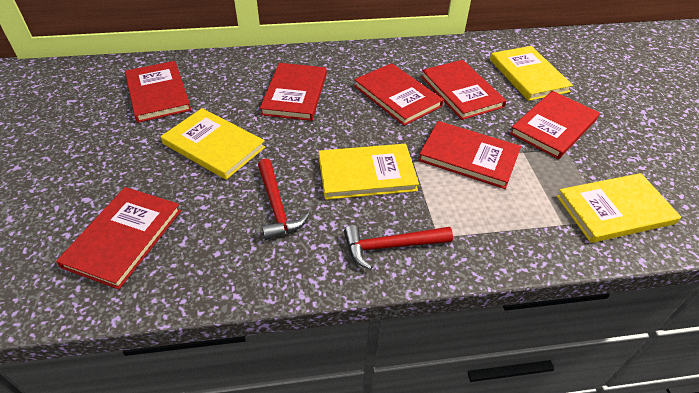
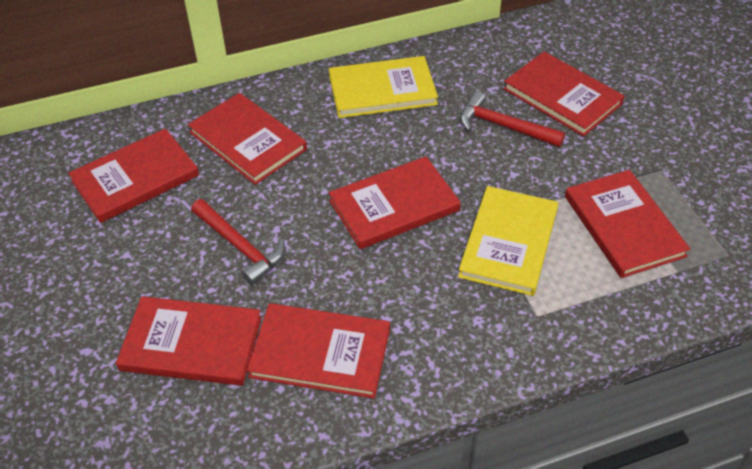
yellow book: 4 -> 2

